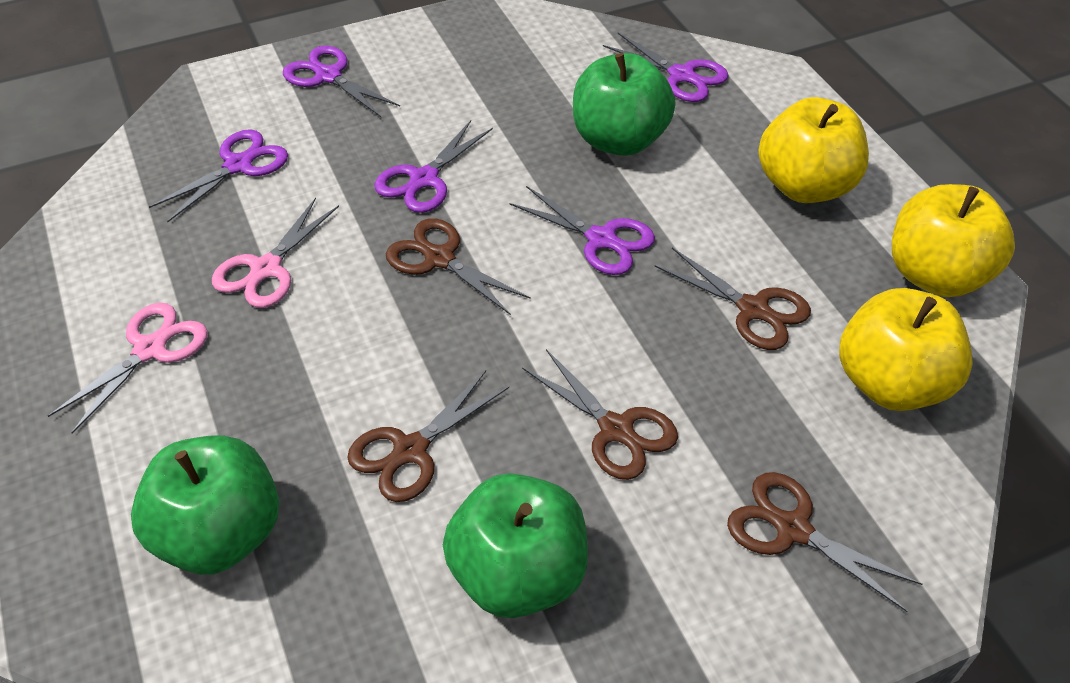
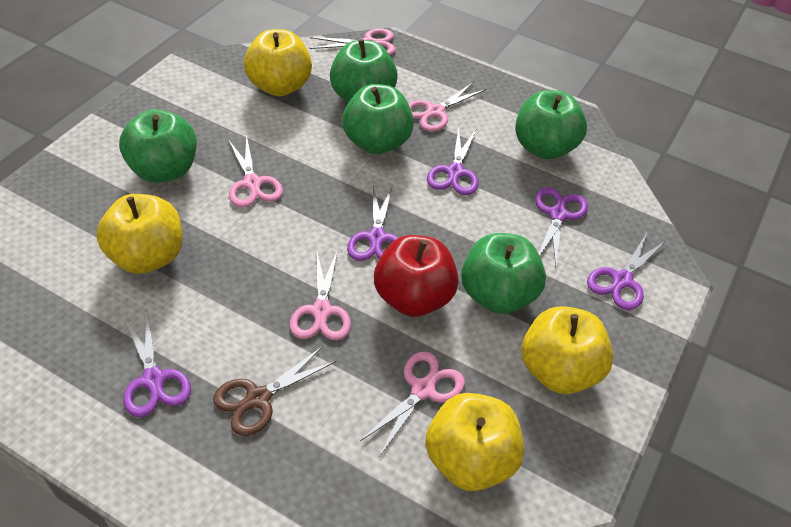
brown scissors: 5 -> 1
green apple: 3 -> 5
pink scissors: 2 -> 5
red apple: 0 -> 1
yellow apple: 3 -> 4

